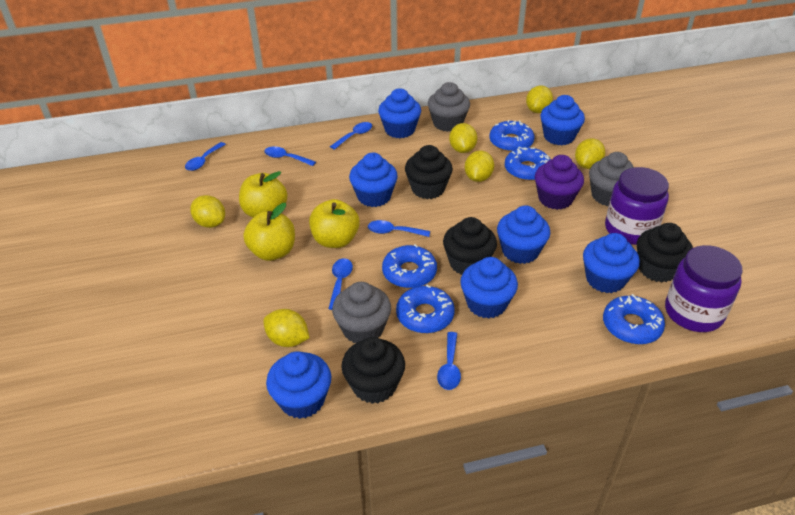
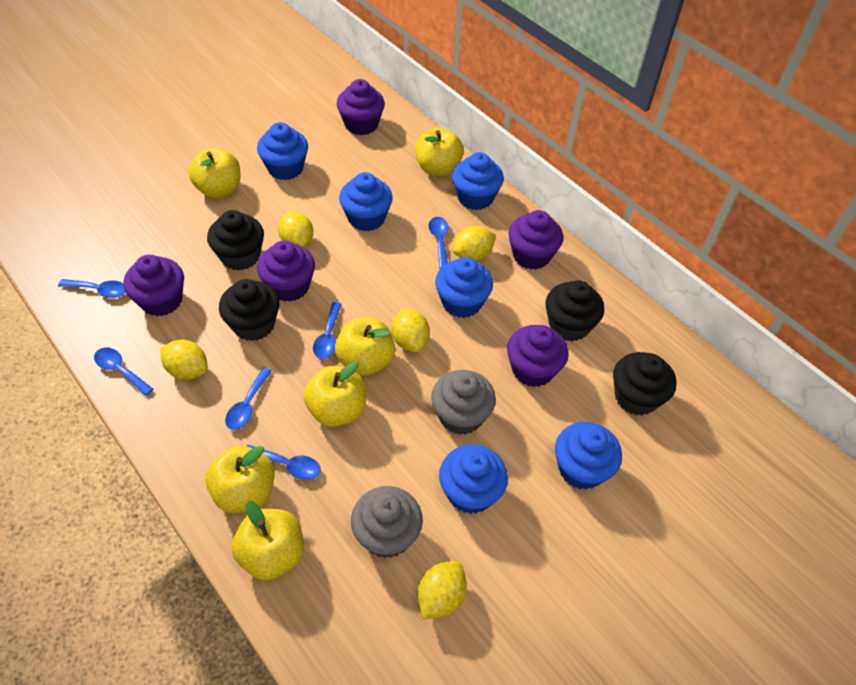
blue cupcake: 7 -> 6
blue donut: 5 -> 0
grey cupcake: 3 -> 2
purple cupcake: 1 -> 5
purple jar: 2 -> 0
yellow apple: 3 -> 6
yellow lemon: 6 -> 5

